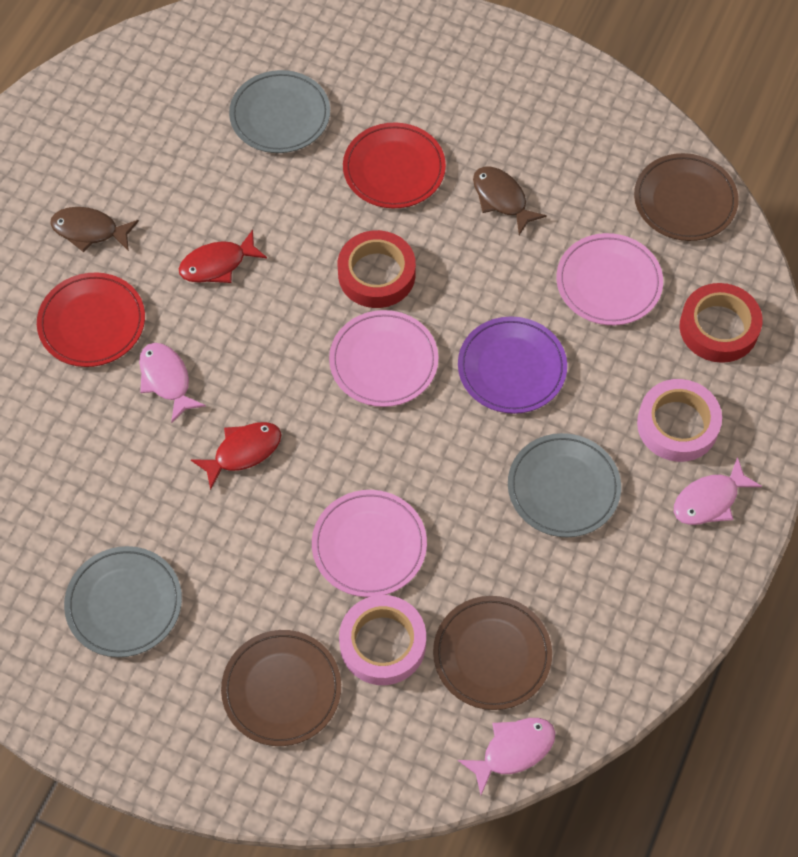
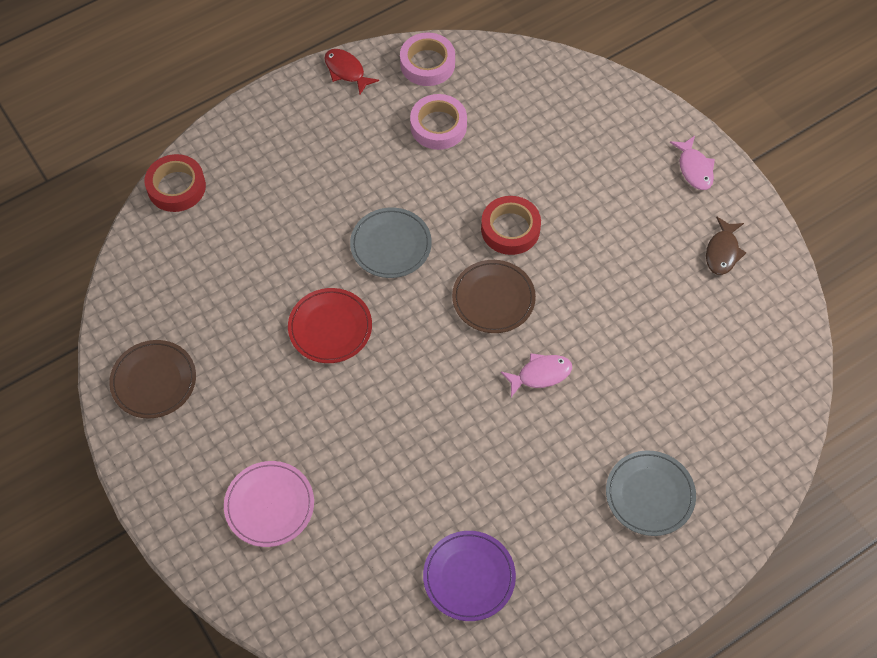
brown fish: 2 -> 1
brown plate: 3 -> 2
grey plate: 3 -> 2
pink fish: 3 -> 2
pink plate: 3 -> 1
red fish: 2 -> 1
red plate: 2 -> 1

